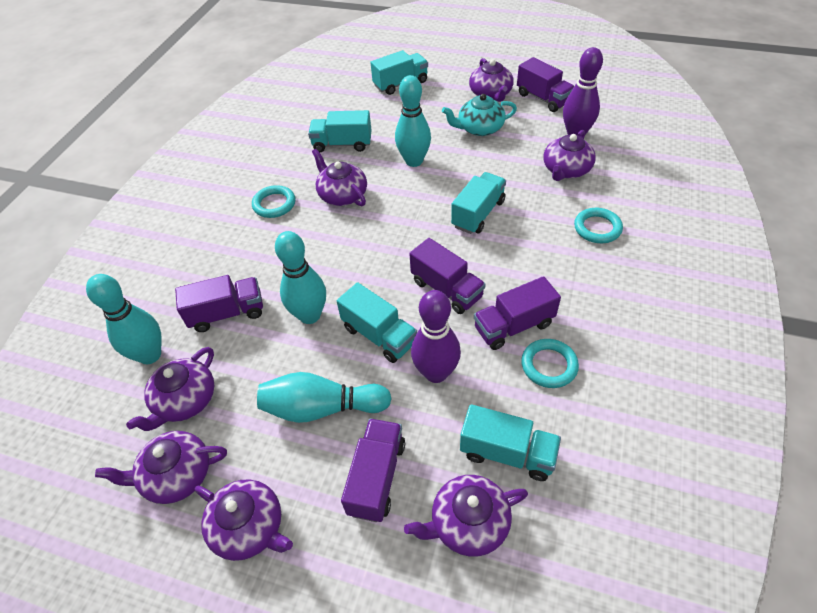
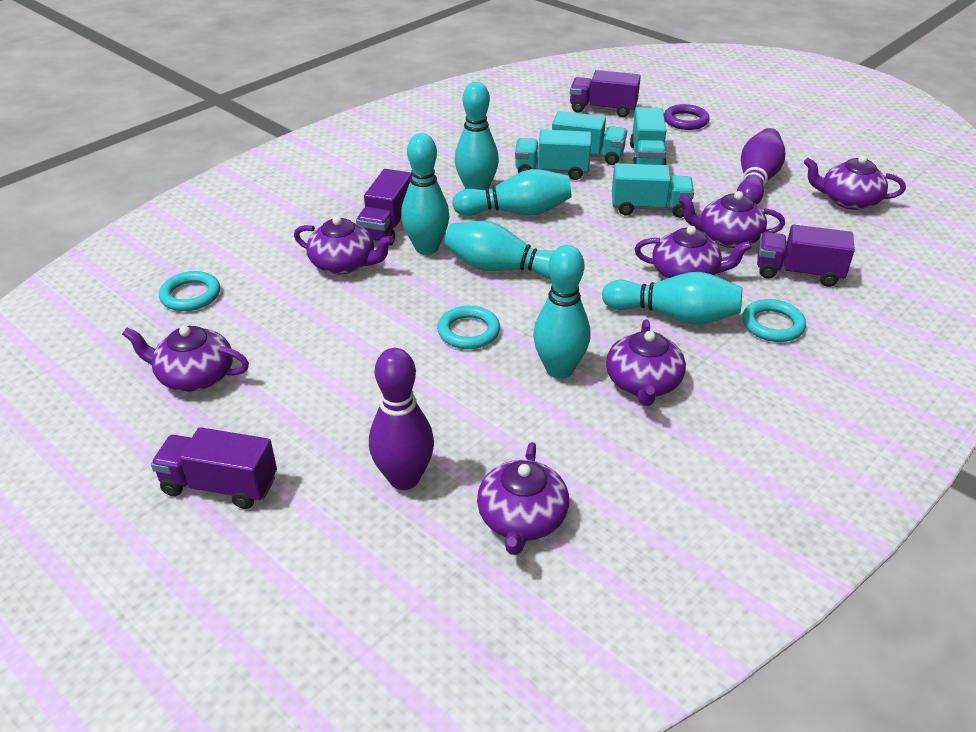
purple ring: 0 -> 1
purple truck: 5 -> 4
turquoise bowling pin: 4 -> 6
turquoise teapot: 1 -> 0
turquoise truck: 5 -> 4

